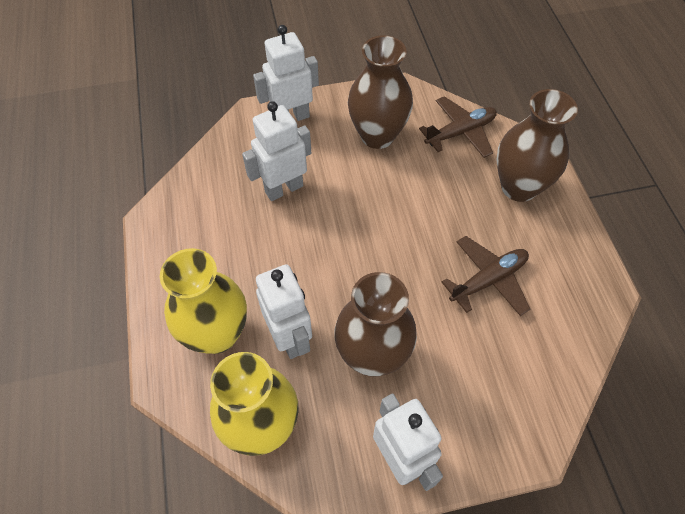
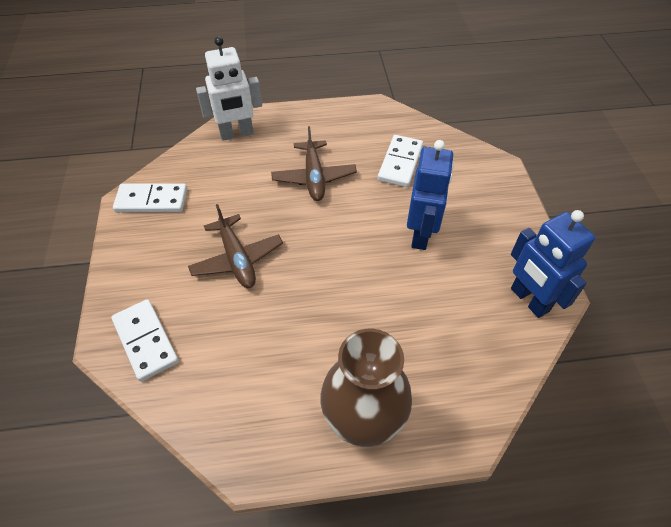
blue robot: 0 -> 2
brown vase: 3 -> 1
white domino: 0 -> 3
white robot: 4 -> 1
yellow vase: 2 -> 0

